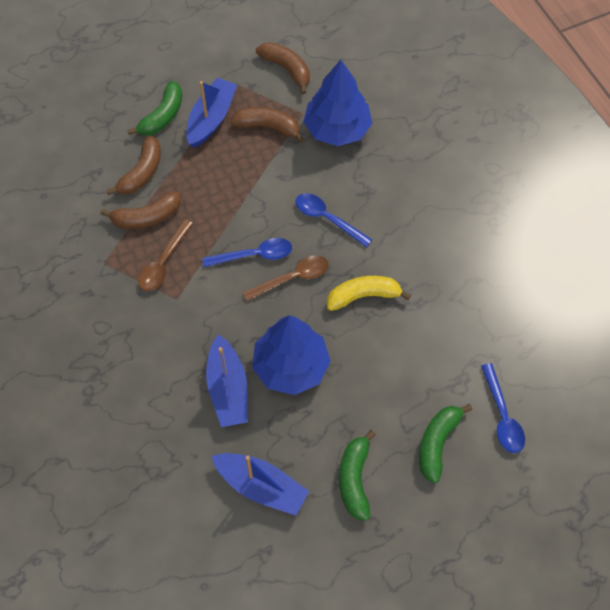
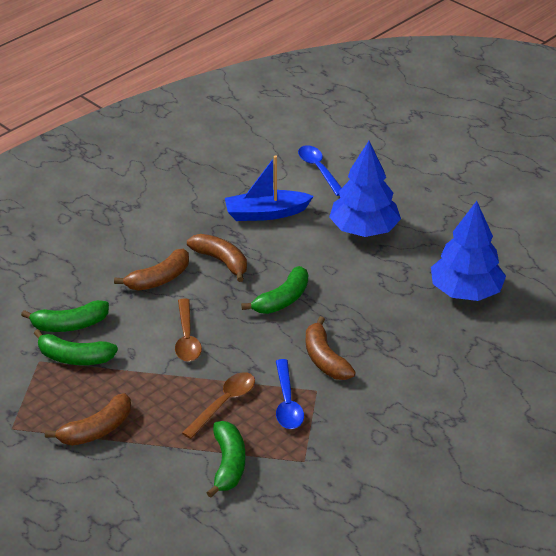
blue boat: 3 -> 1
blue spoon: 3 -> 2
green banana: 3 -> 4
yellow banana: 1 -> 0

